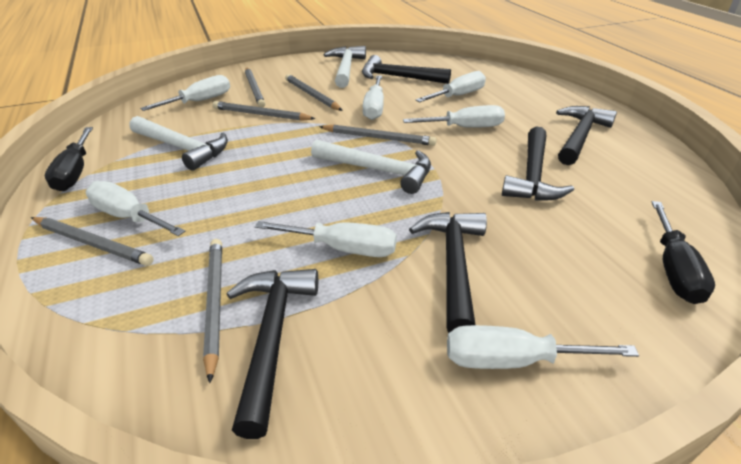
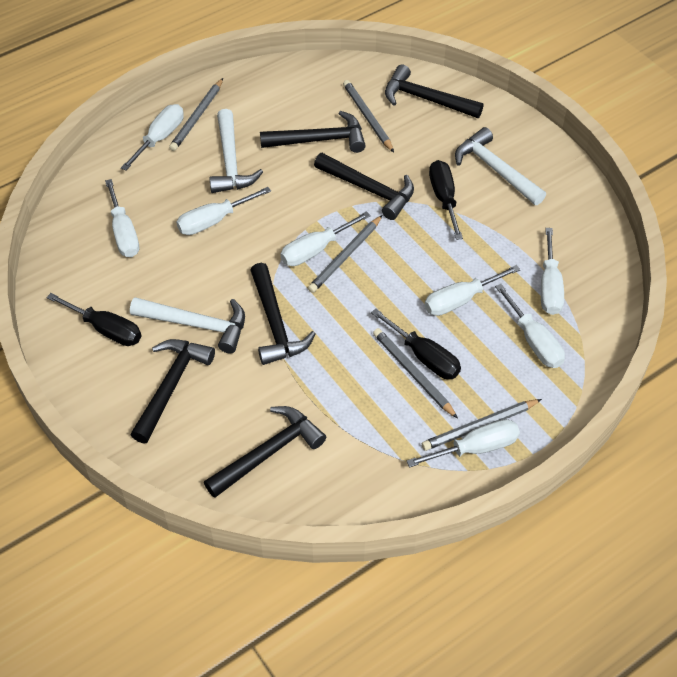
black hammer: 5 -> 6
black screwdriver: 2 -> 3
grey pencil: 6 -> 5
white screwdriver: 7 -> 8

